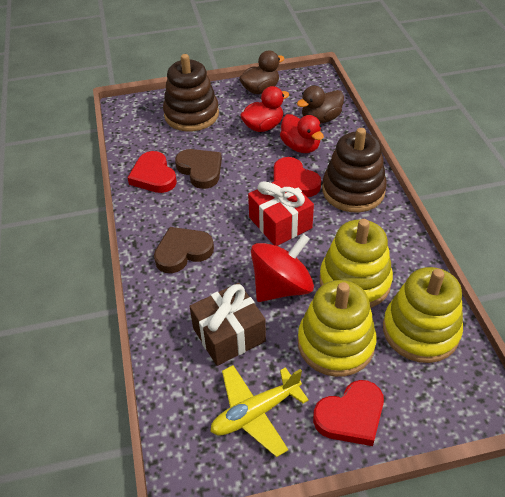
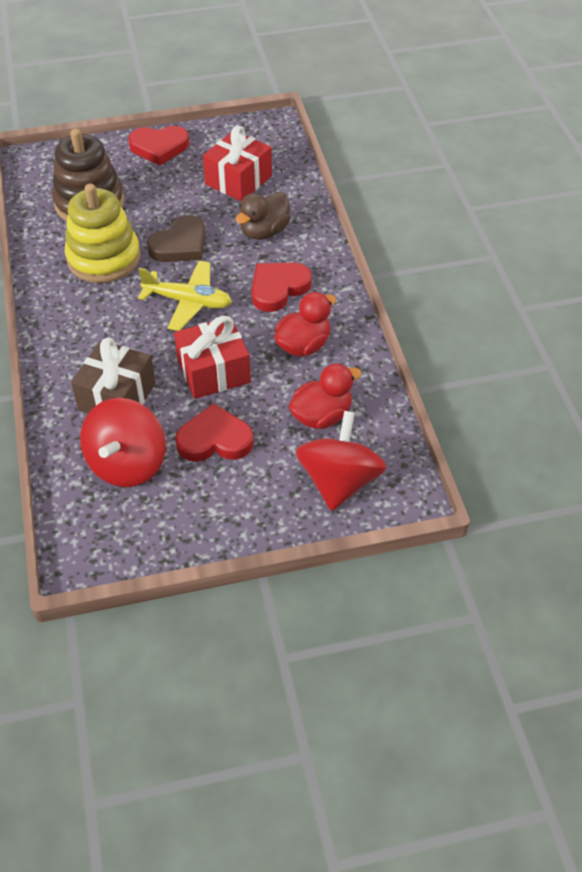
brown duck: 2 -> 1
brown heart: 2 -> 1
brown stacking toy: 2 -> 1
red gift: 1 -> 2
red spinning top: 1 -> 2
yellow stacking toy: 3 -> 1

